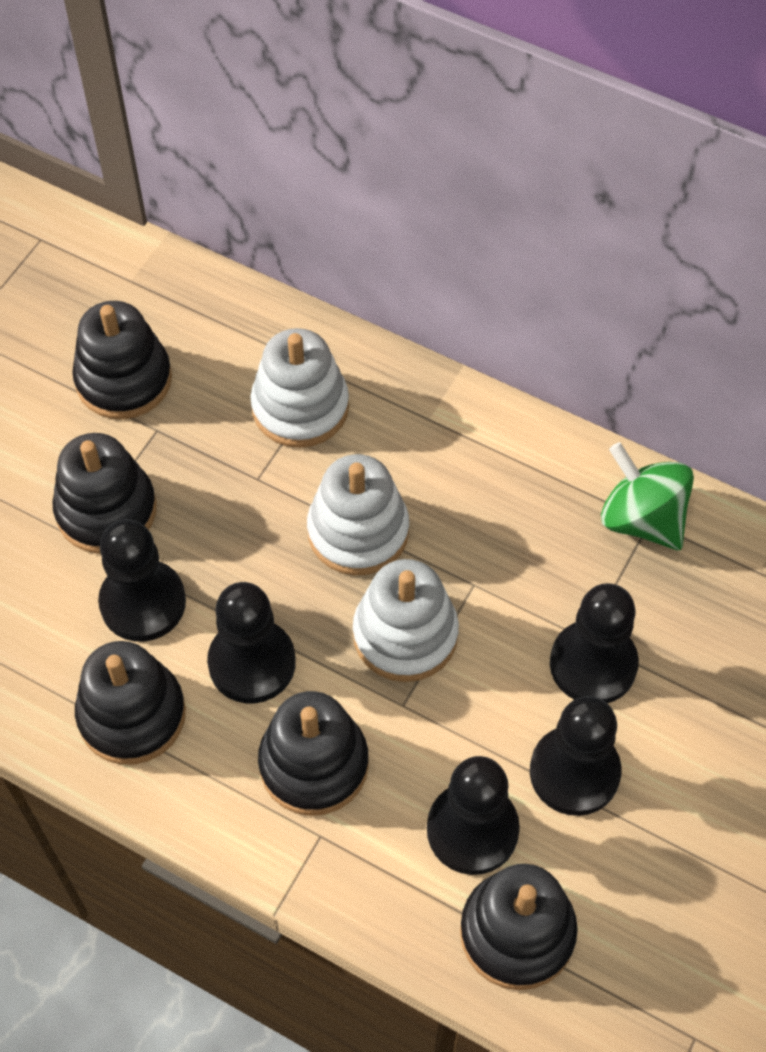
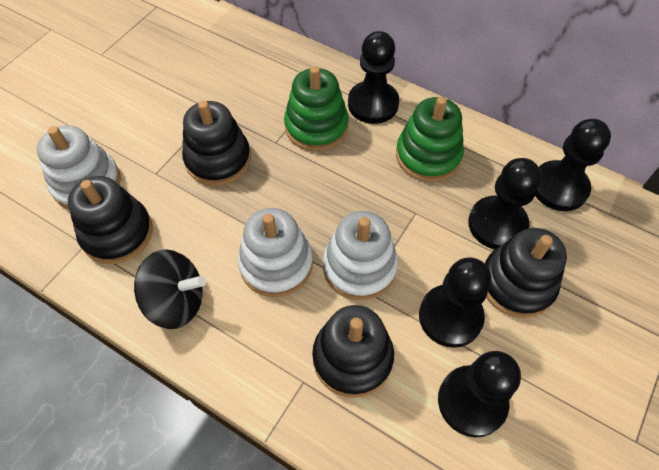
black spinning top: 0 -> 1
black stacking toy: 5 -> 4
green spinning top: 1 -> 0
green stacking toy: 0 -> 2

